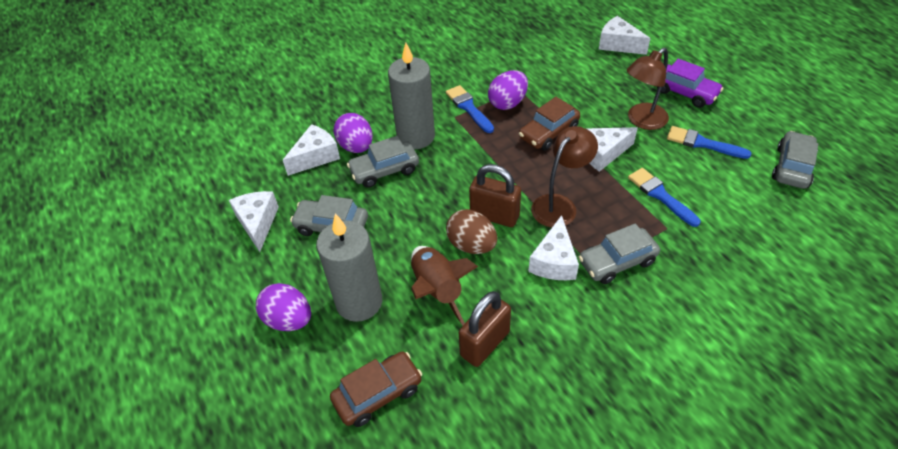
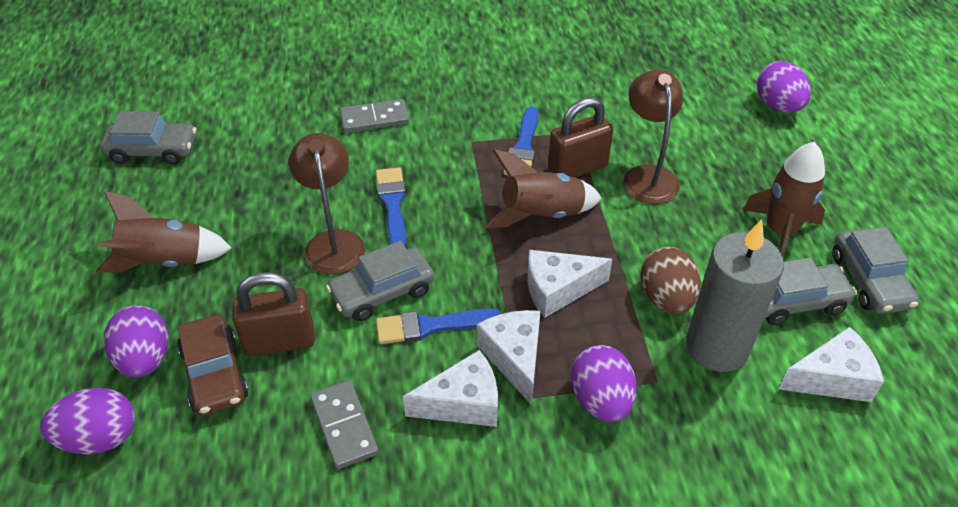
brown car: 2 -> 1
brown rocket: 1 -> 3
grey candle: 2 -> 1
grey domino: 0 -> 2
purple car: 1 -> 0
purple egg: 3 -> 4
white cheese: 5 -> 4

